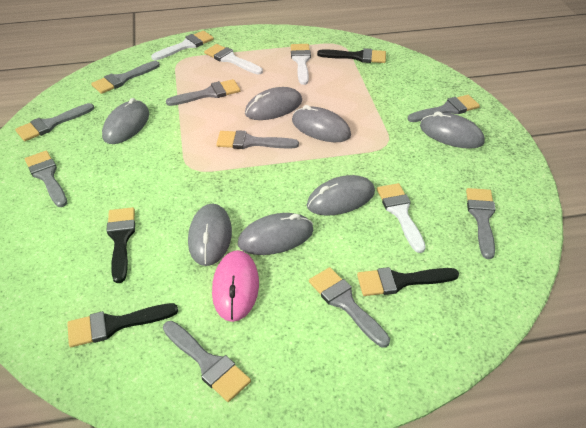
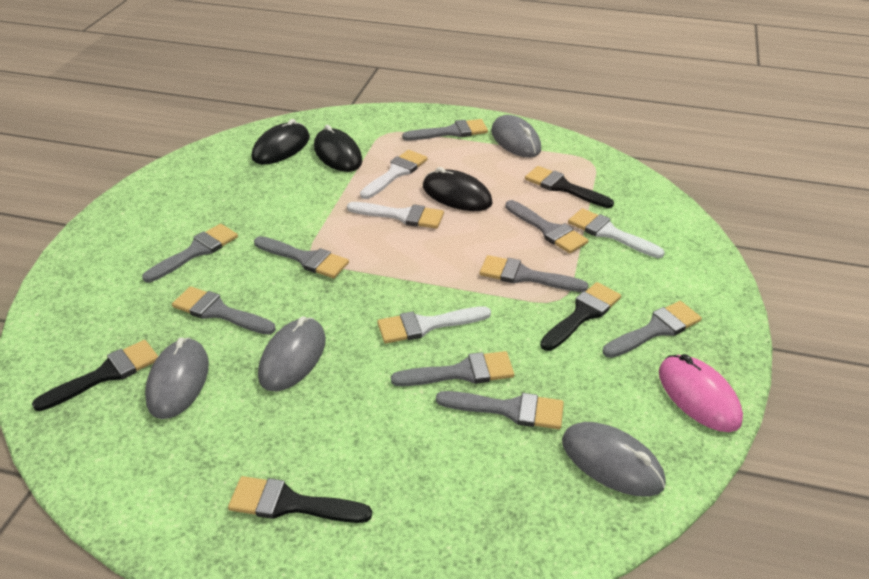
black mouse: 0 -> 3
grey mouse: 7 -> 4

